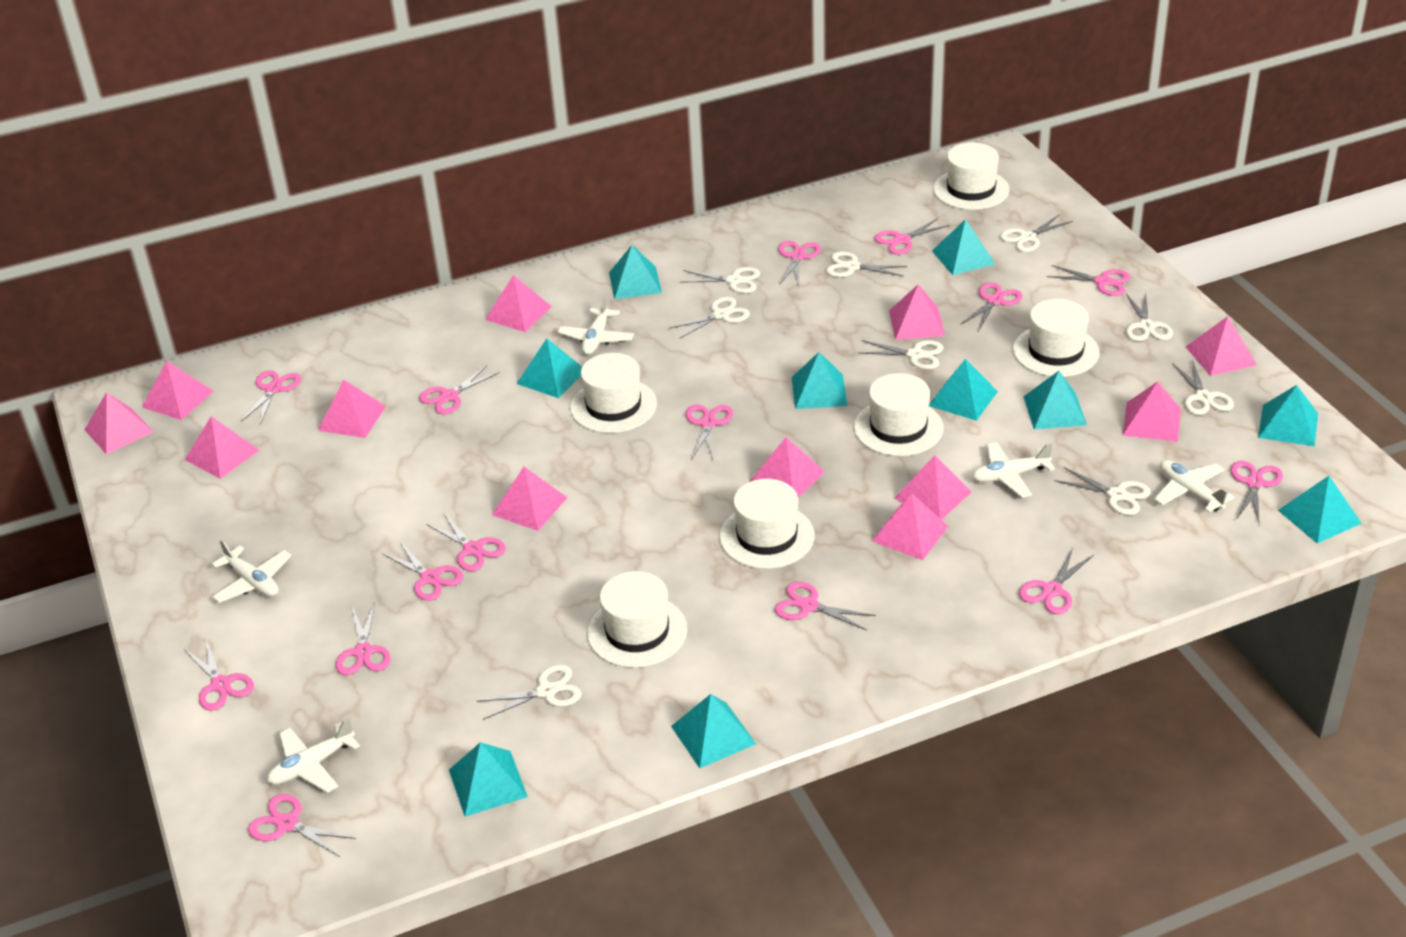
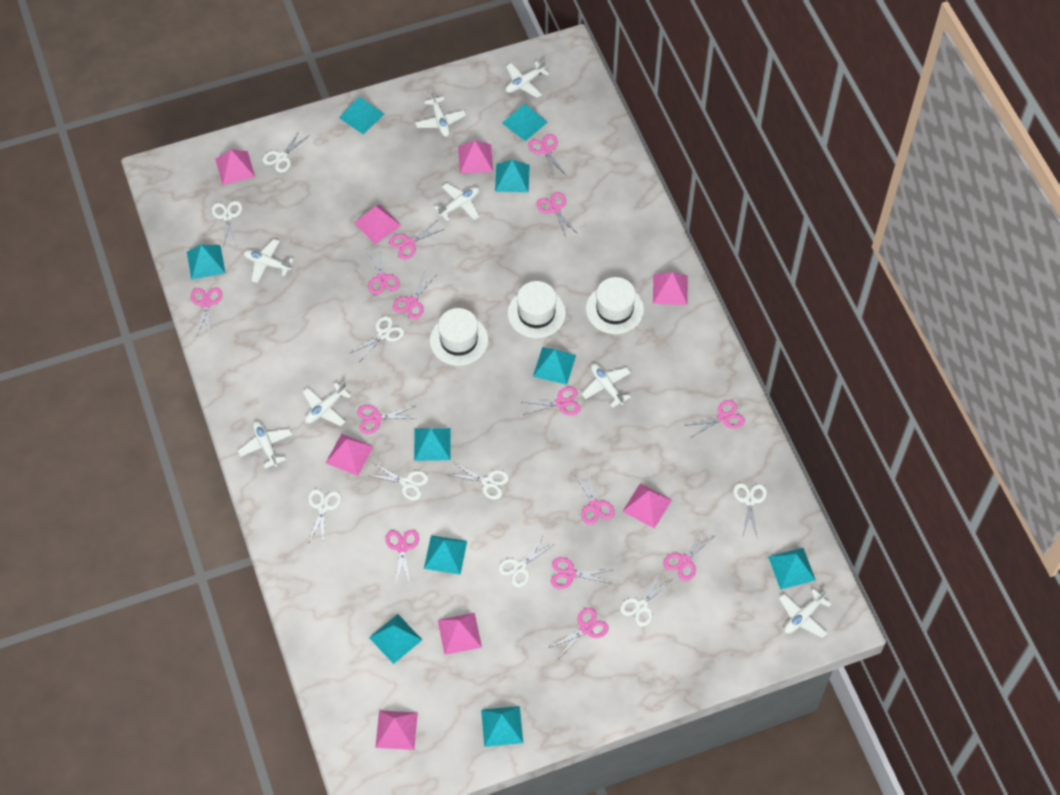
pink pyramid: 12 -> 8
pink scissors: 15 -> 14
white hat: 6 -> 3
white plane: 5 -> 8

